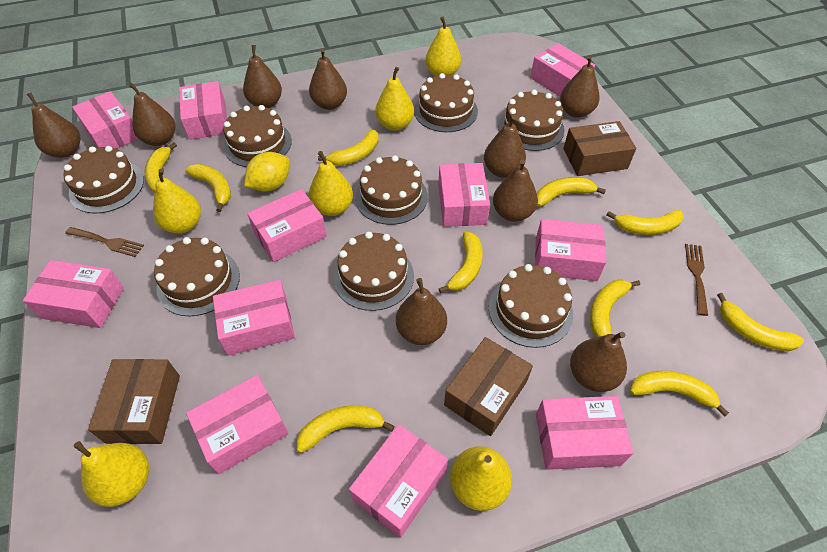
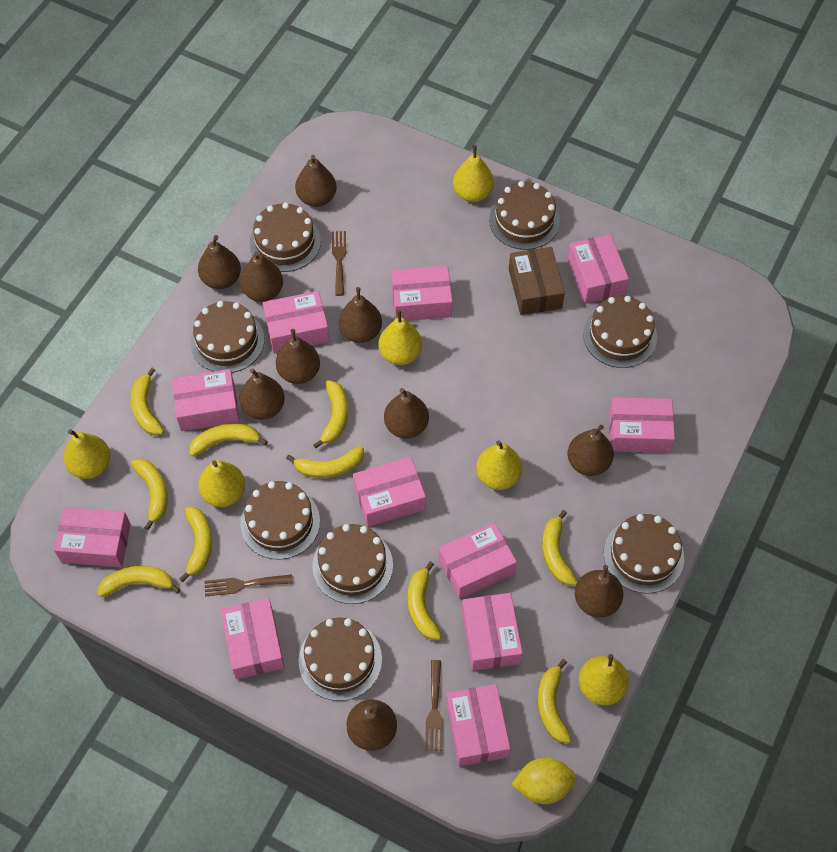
brown box: 3 -> 1
brown fork: 2 -> 3
brown pear: 9 -> 10

